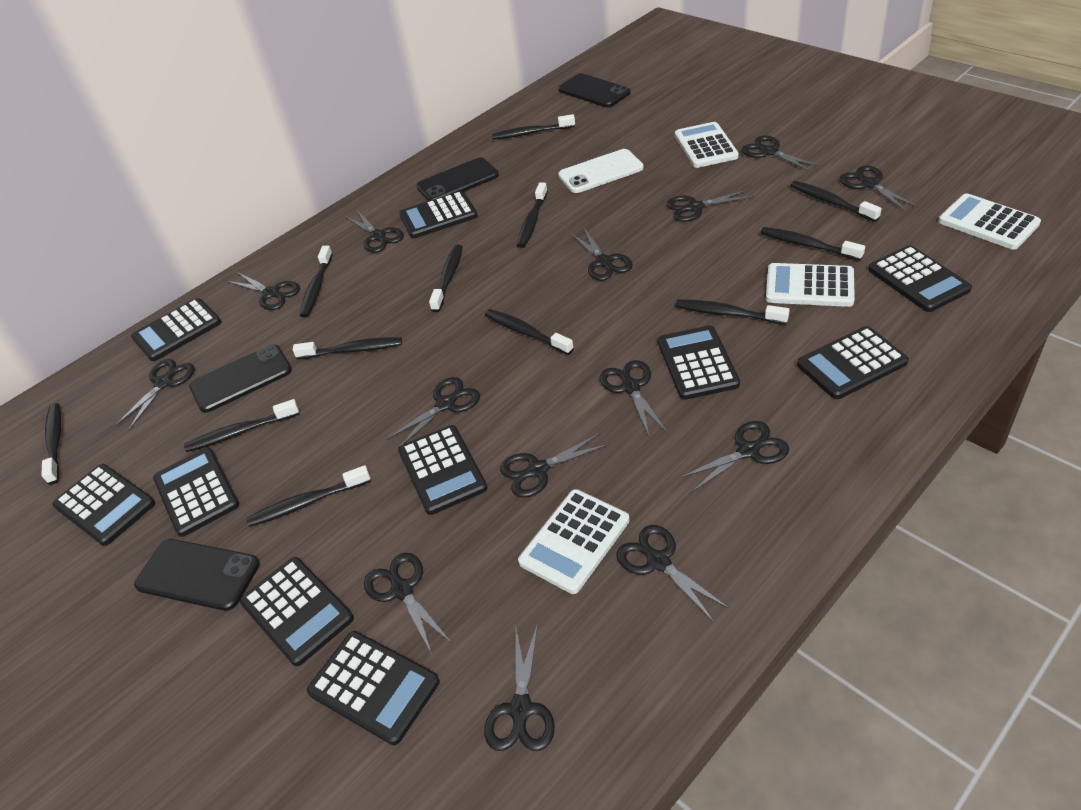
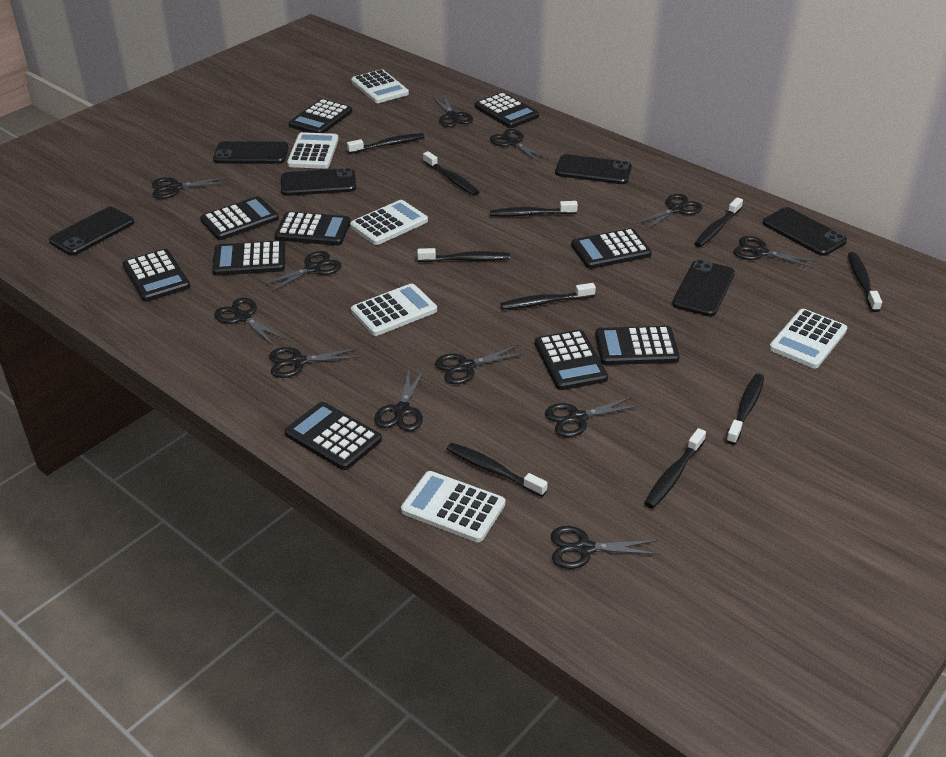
black phone: 4 -> 6
black scissors: 14 -> 12
black toothbrush: 12 -> 10
white calculator: 4 -> 6
white phone: 1 -> 0

